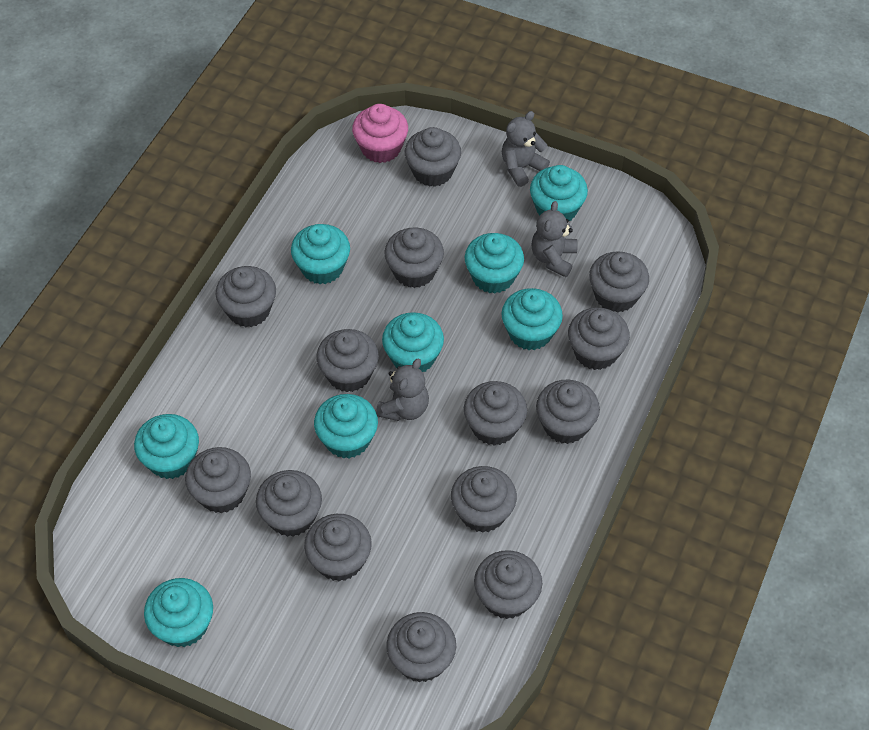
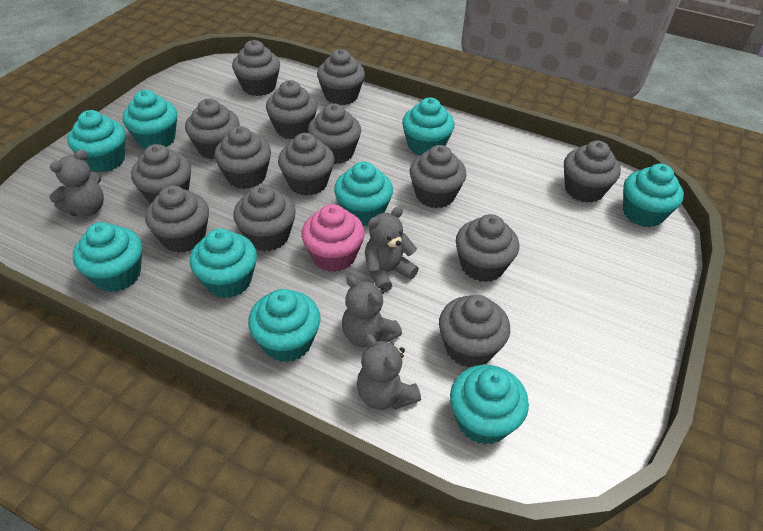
grey teddy bear: 3 -> 4
turquoise cupcake: 8 -> 9

